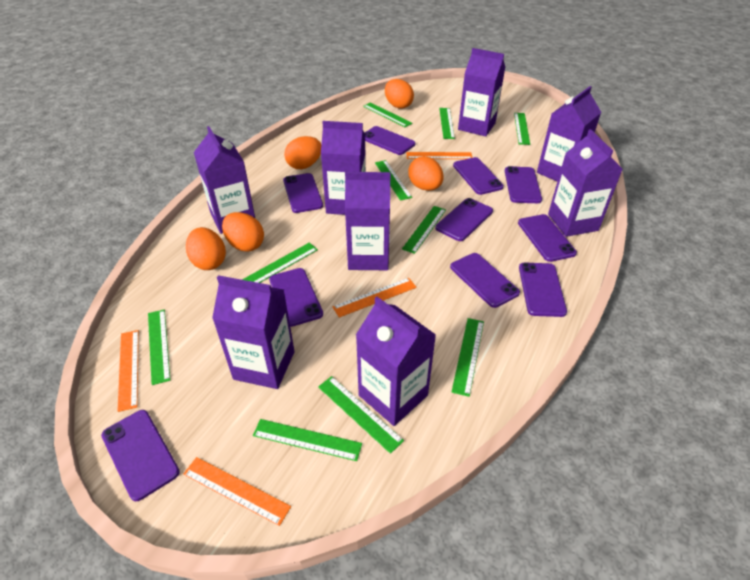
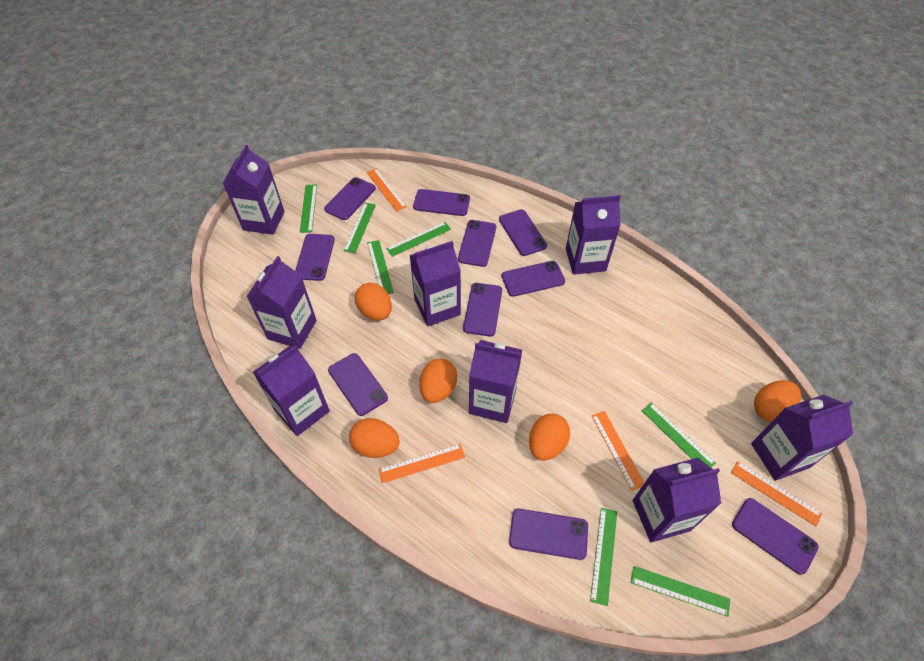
green ruler: 10 -> 7

